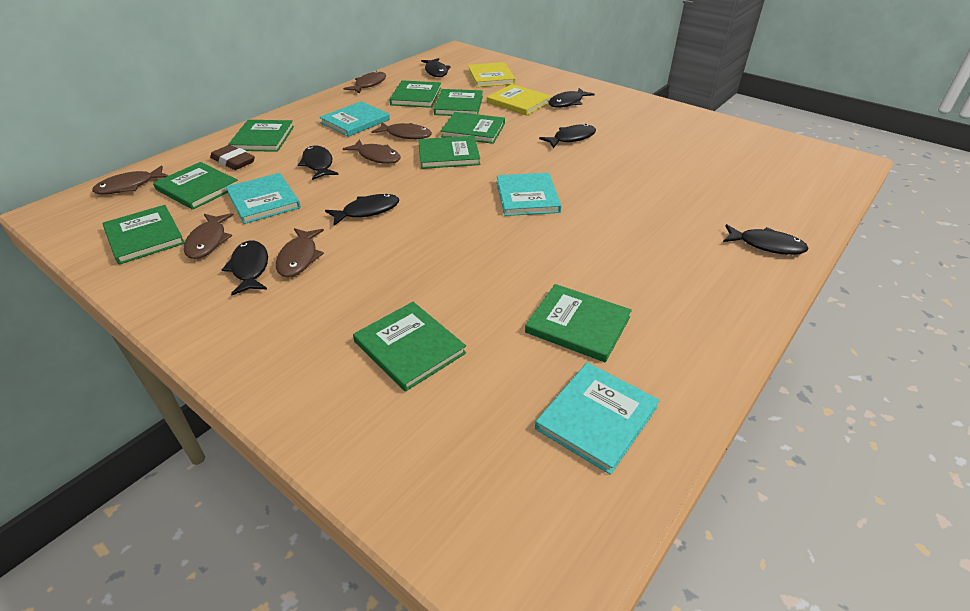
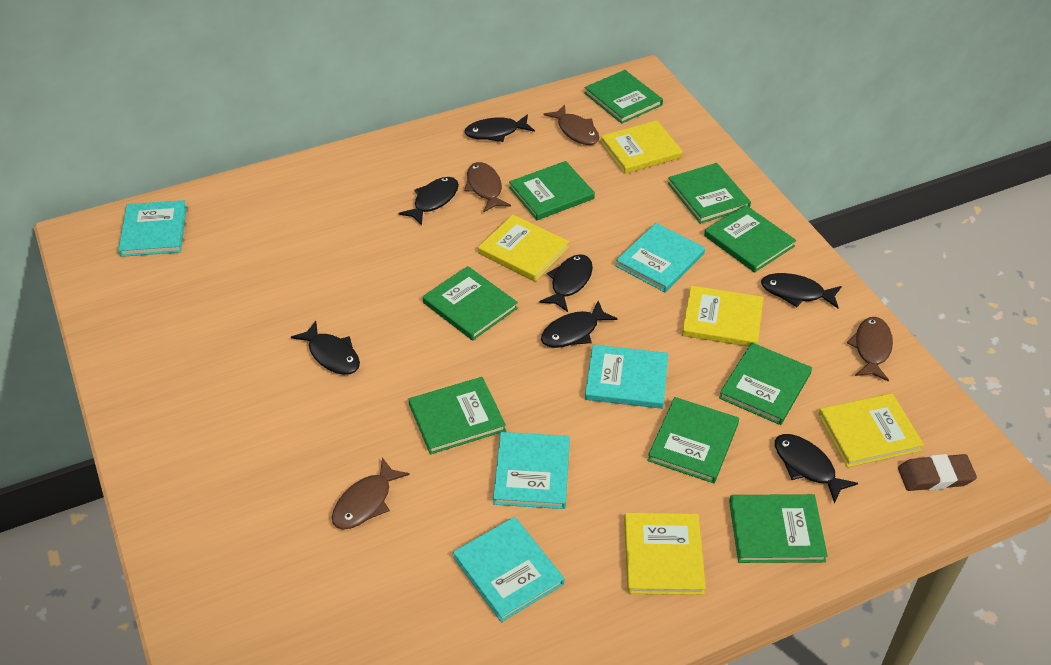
brown fish: 6 -> 4
turquoise book: 4 -> 5
yellow book: 2 -> 5

